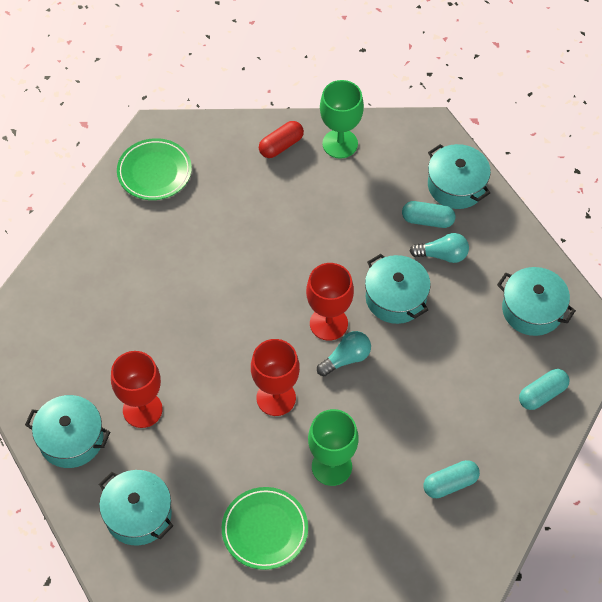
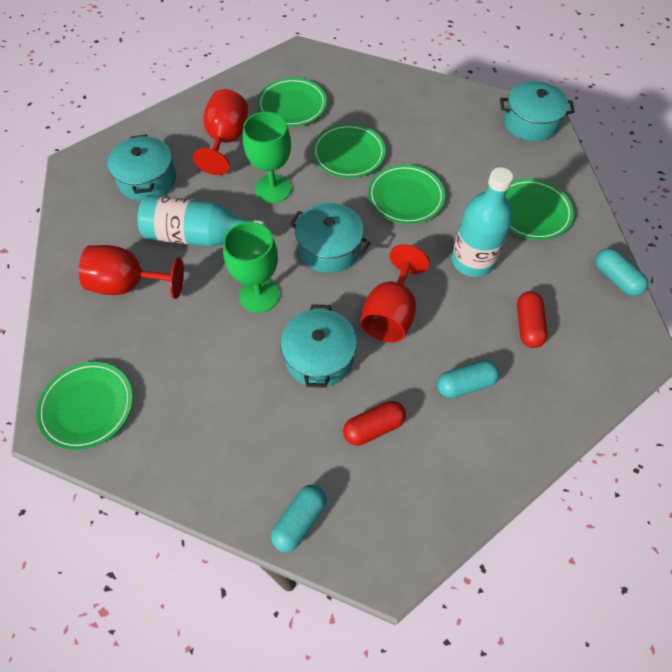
green plate: 2 -> 5
red capsule: 1 -> 2
turquoise bottle: 0 -> 2
turquoise light bulb: 2 -> 0
turquoise pot: 5 -> 4

